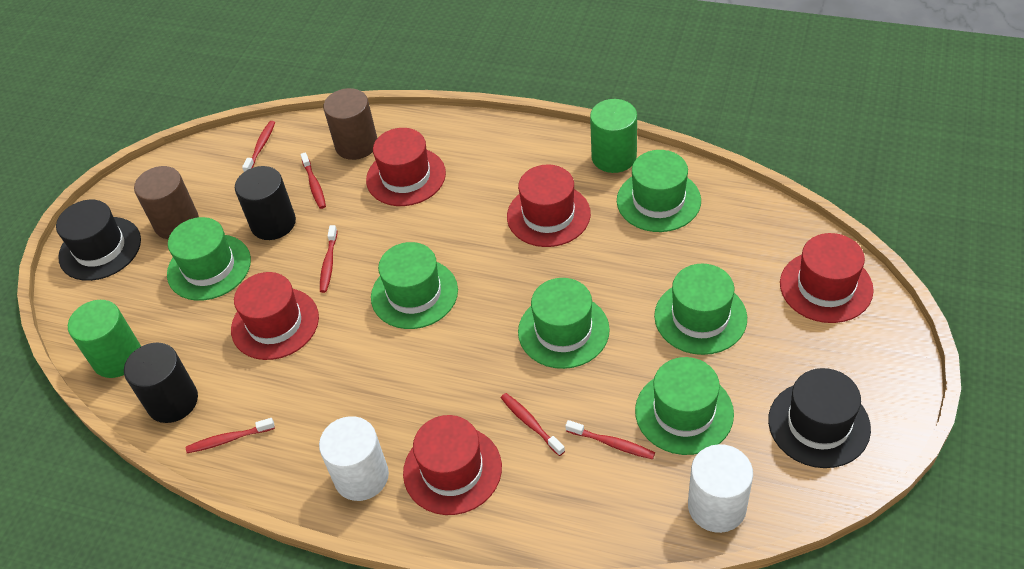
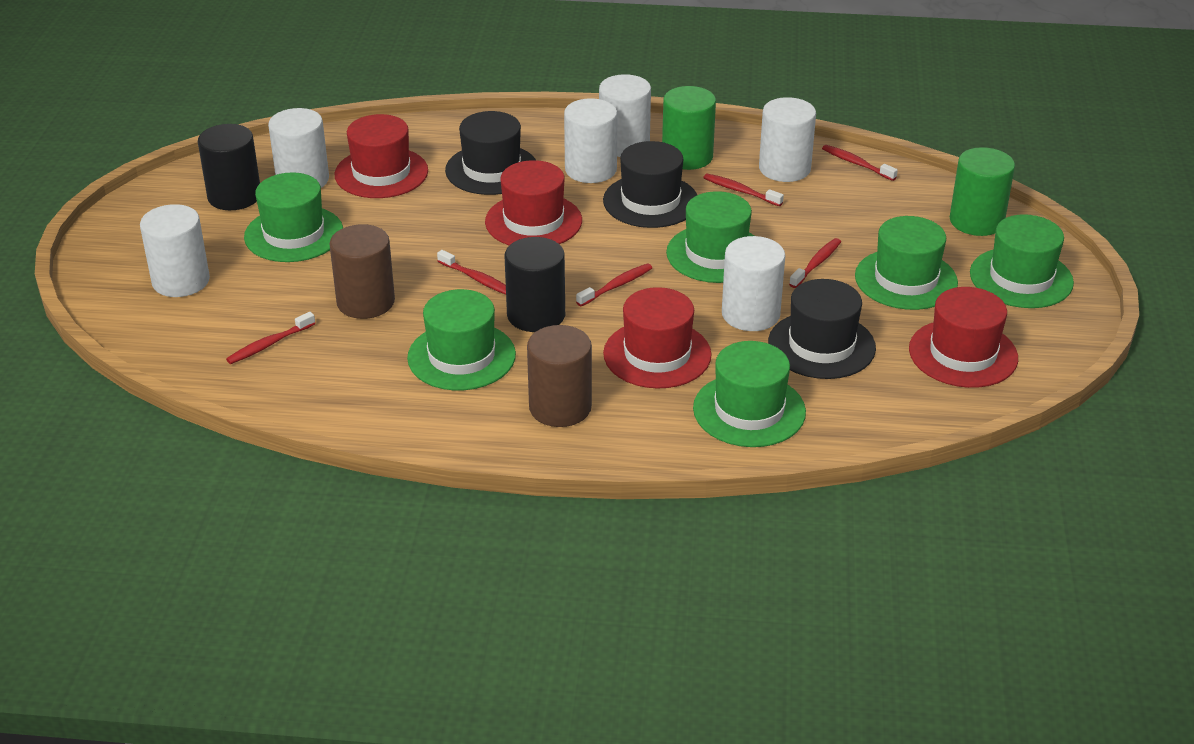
black hat: 2 -> 3
red hat: 5 -> 4
white cylinder: 2 -> 6

